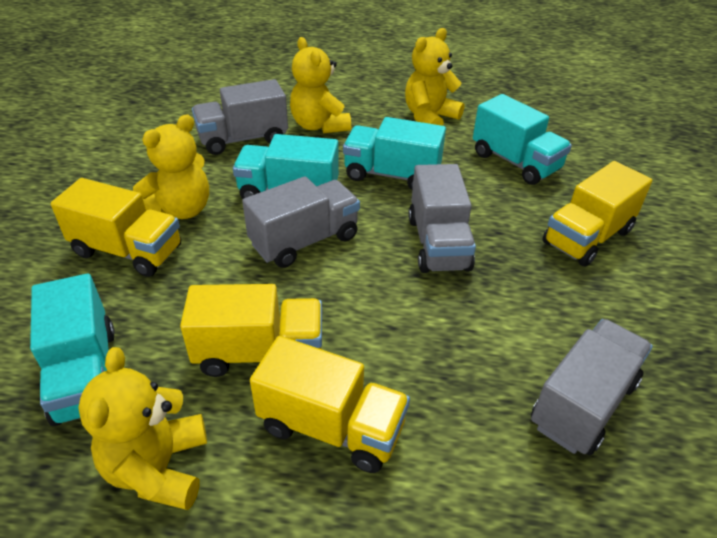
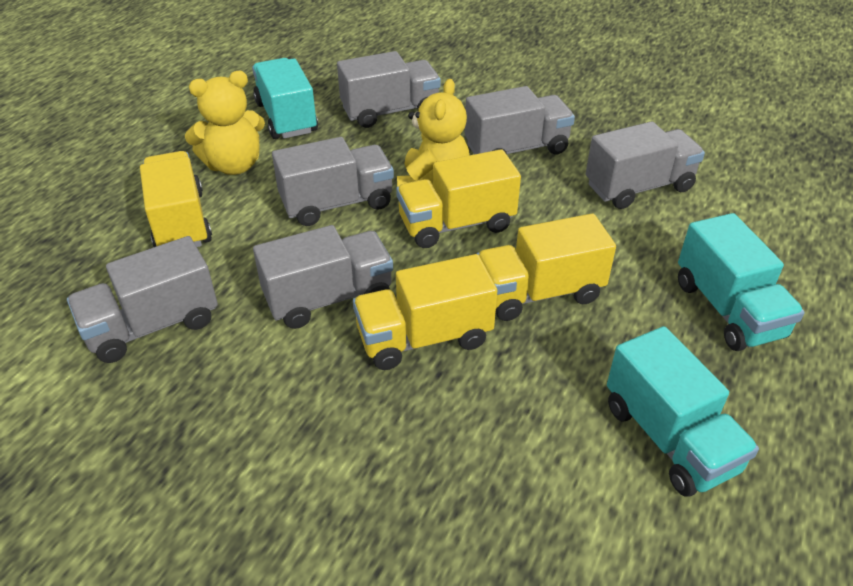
grey truck: 4 -> 6
turquoise truck: 4 -> 3
yellow teddy bear: 4 -> 2

